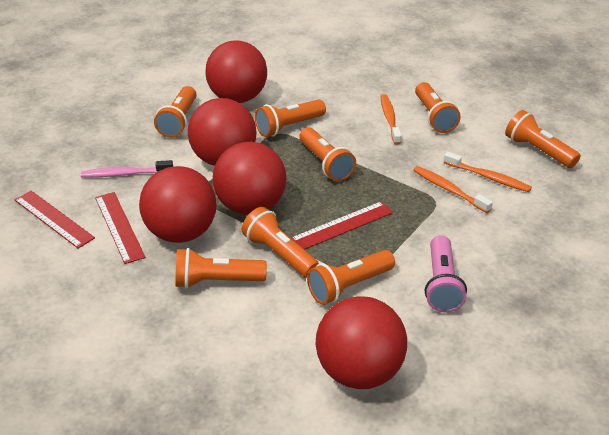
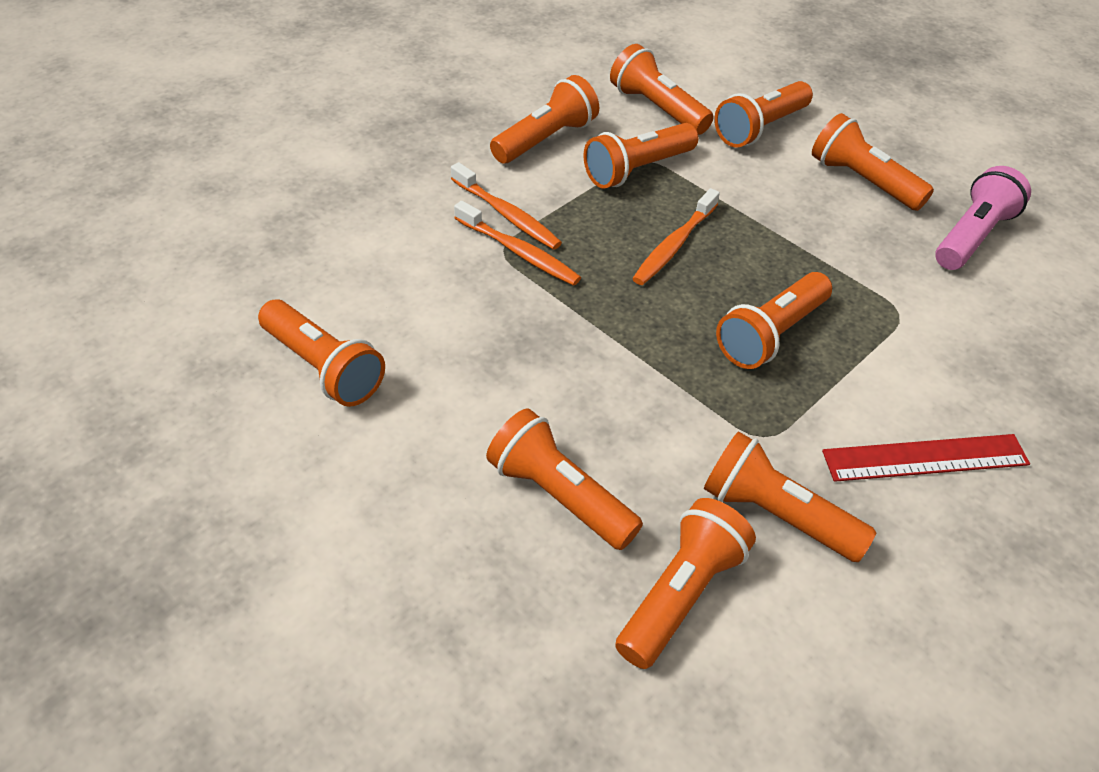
orange flashlight: 8 -> 10
pink toothbrush: 1 -> 0
red ball: 5 -> 0
red ruler: 3 -> 1

